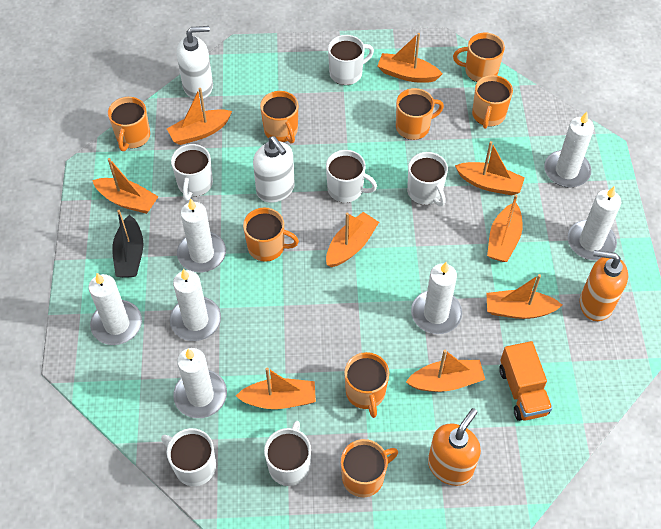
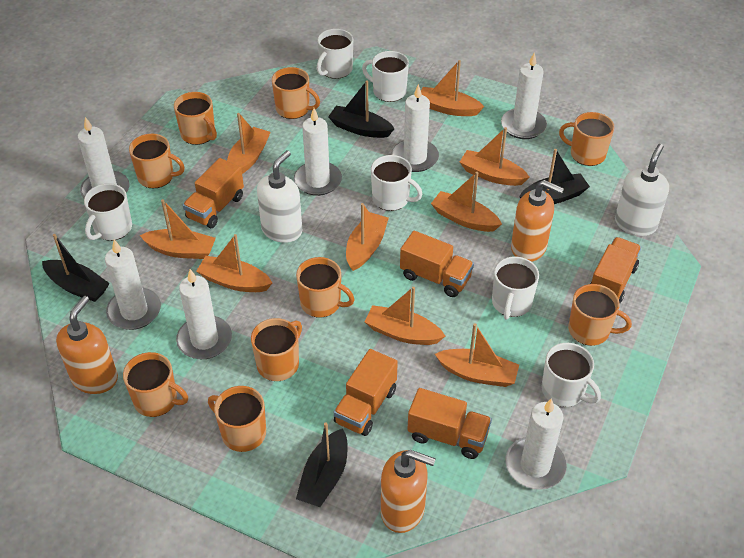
black boat: 1 -> 4
orange mug: 8 -> 9
orange soap dispenser: 2 -> 3
orange truck: 1 -> 5

